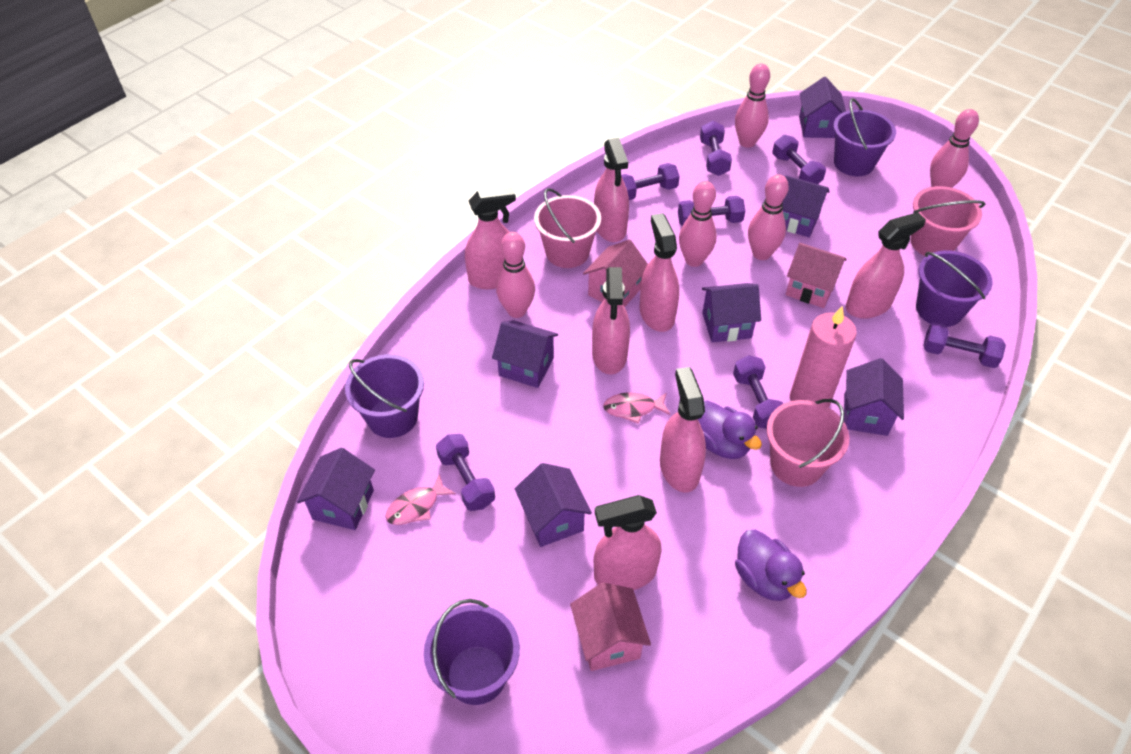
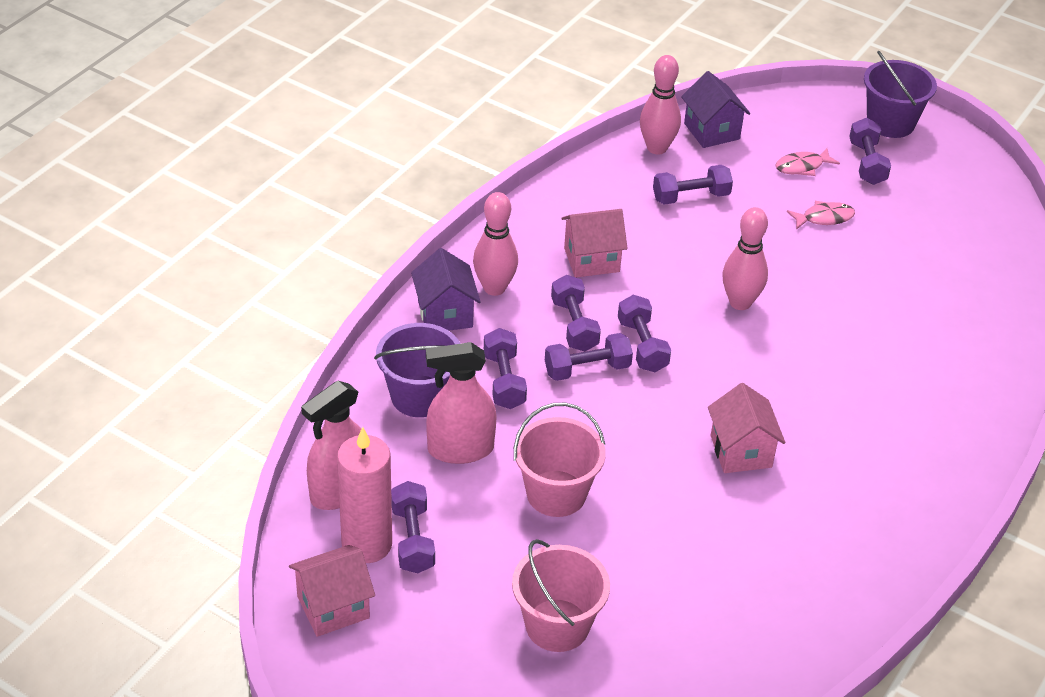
pink bowling pin: 5 -> 3
pink bucket: 3 -> 2
pink spray bottle: 7 -> 2
purple bucket: 4 -> 2
purple duck: 2 -> 0
purple house: 7 -> 2

